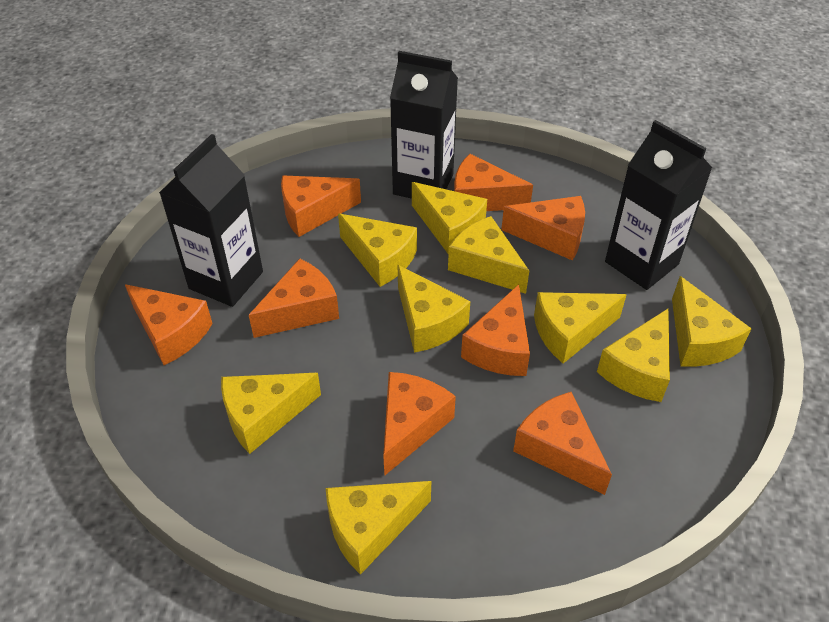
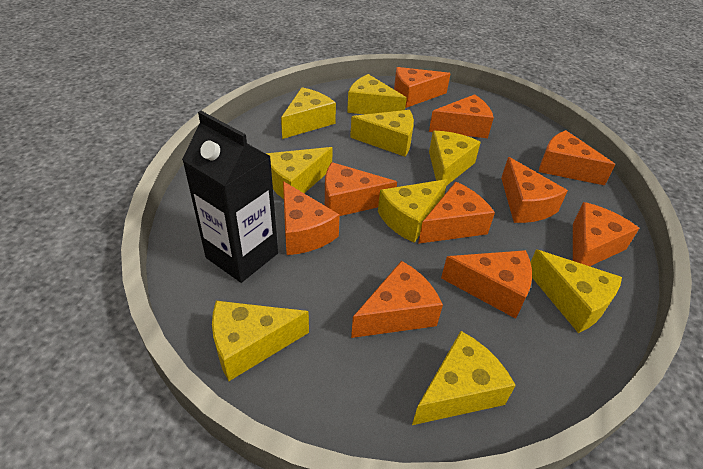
black carton: 3 -> 1
orange cheese: 8 -> 10

